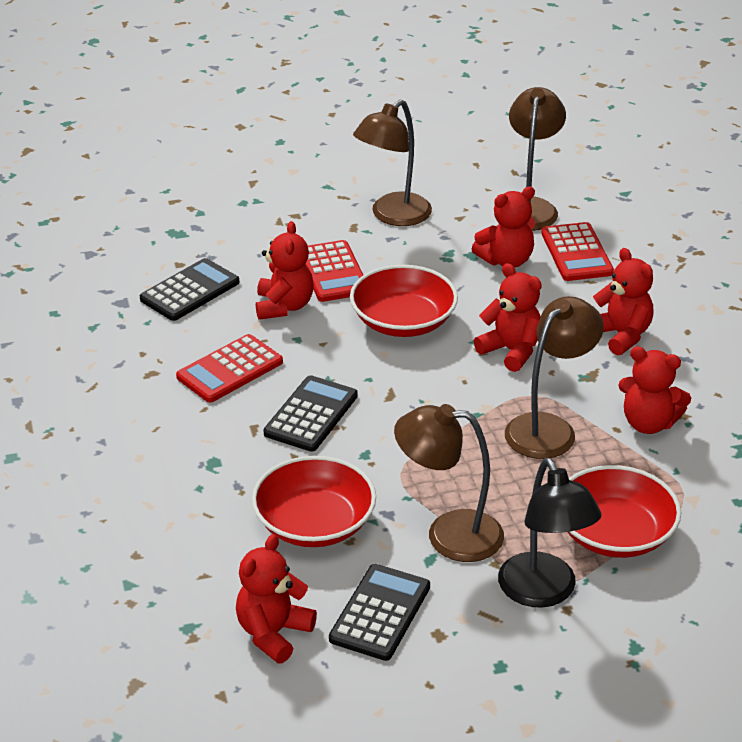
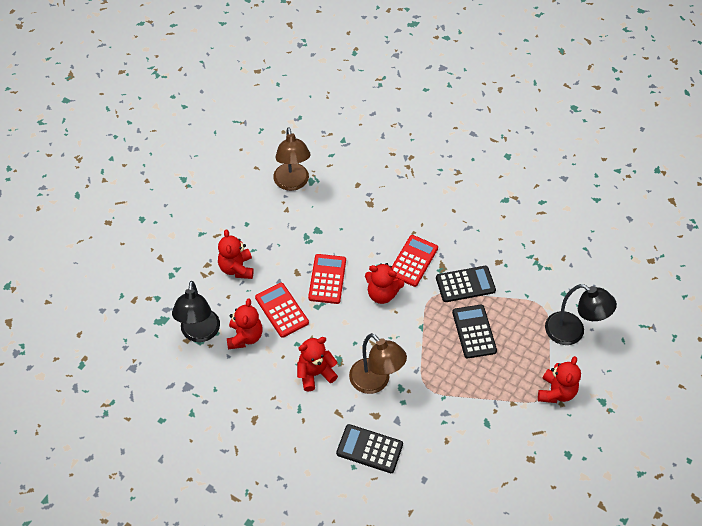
black lamp: 1 -> 2
brown lamp: 4 -> 2
red bowl: 3 -> 0
red teddy bear: 6 -> 5

